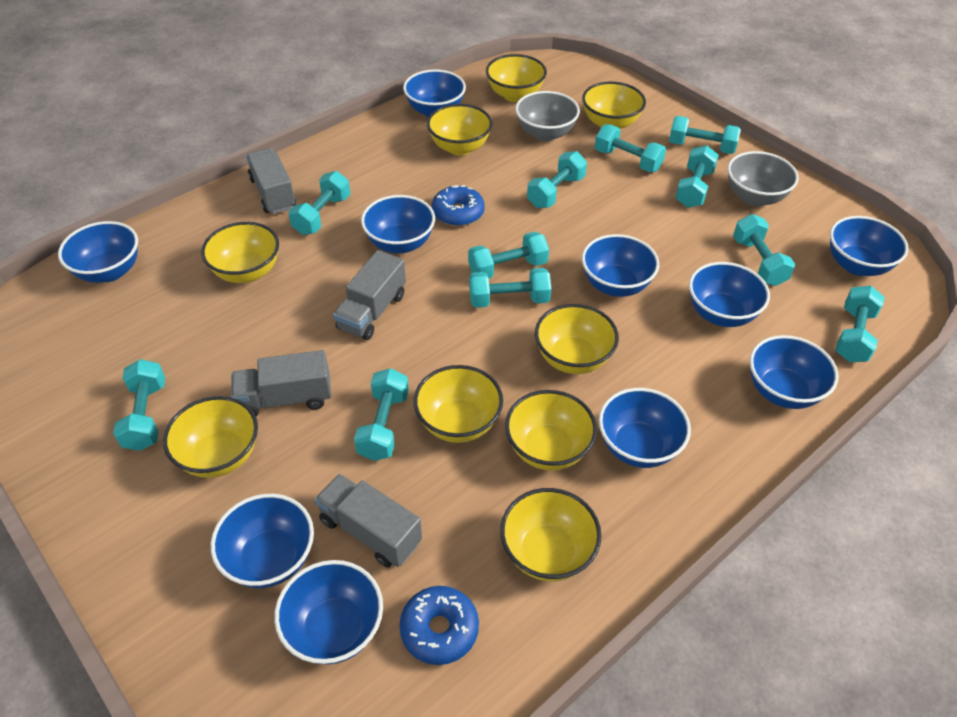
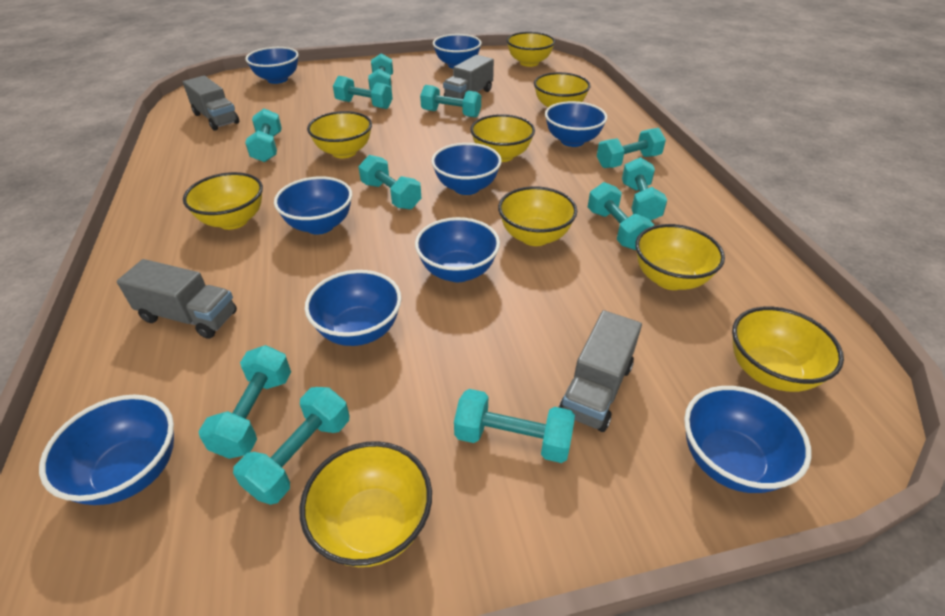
blue bowl: 10 -> 9
blue donut: 2 -> 0
grey bowl: 2 -> 0

